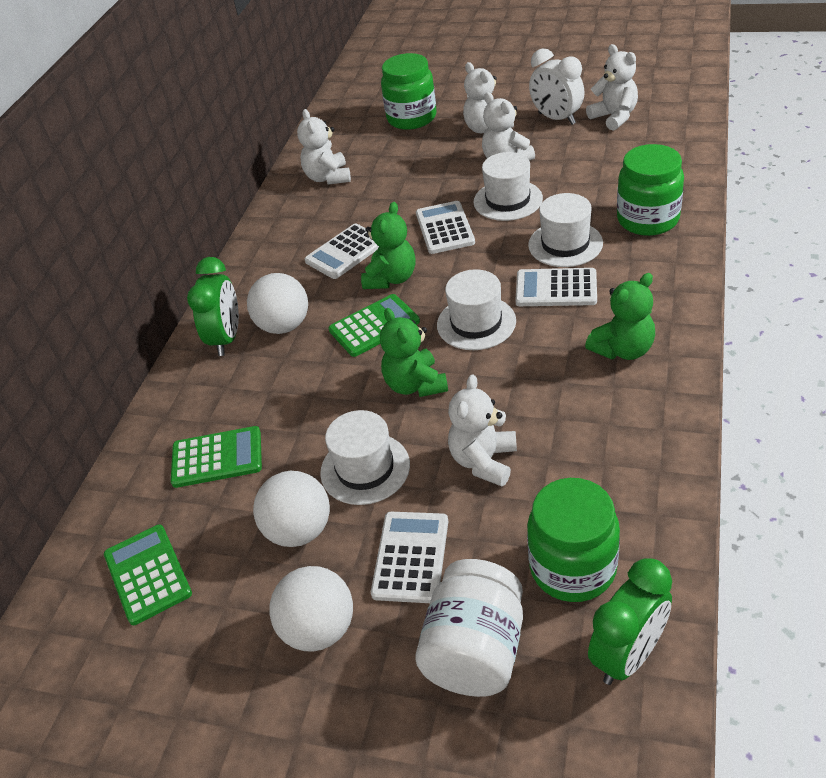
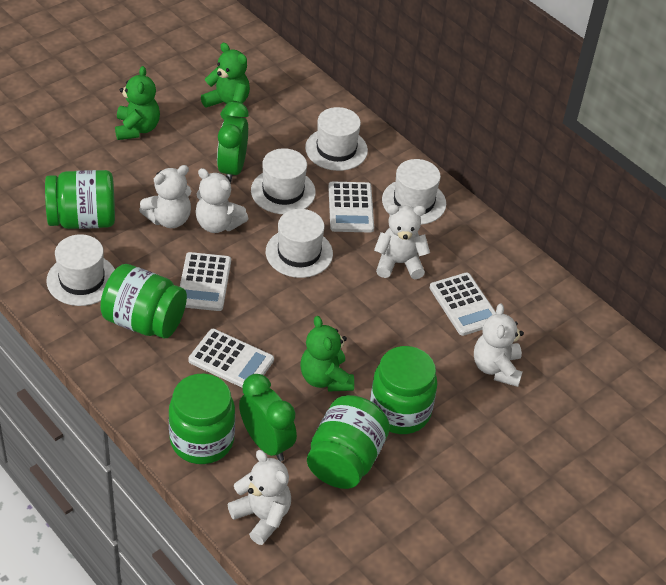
green calculator: 3 -> 0
green jar: 3 -> 5
white ball: 3 -> 0
white clock: 1 -> 0
white hat: 4 -> 5
white jar: 1 -> 0

